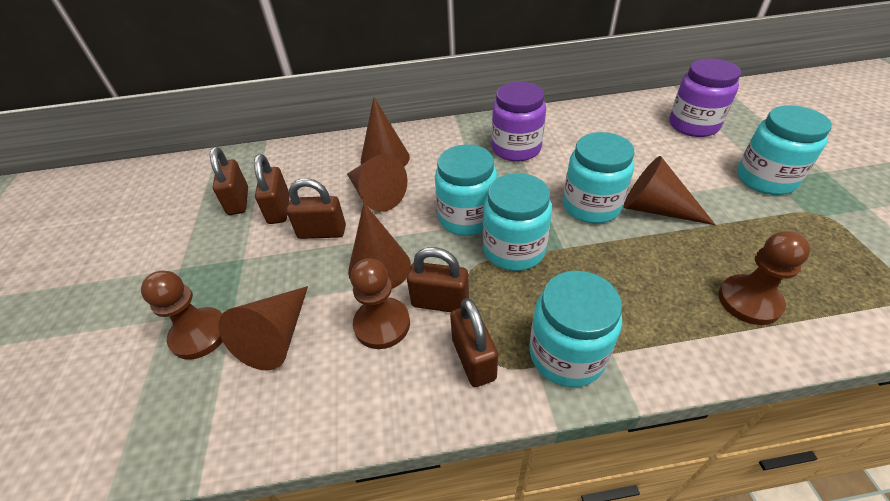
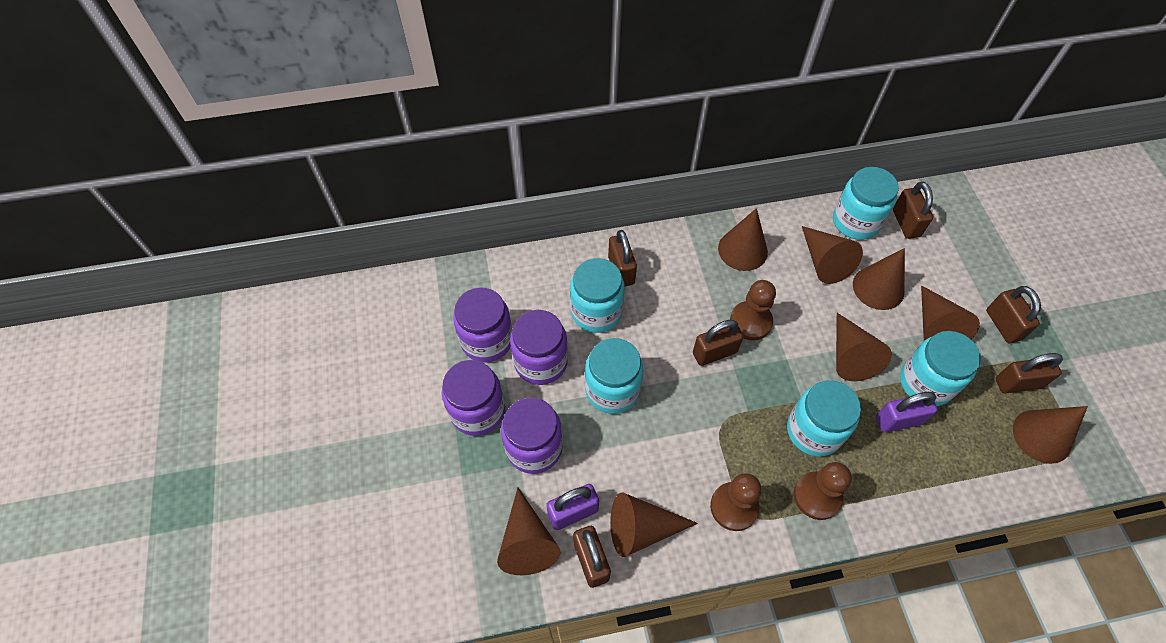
brown cone: 5 -> 8
brown padlock: 5 -> 6
purple jar: 2 -> 4
purple padlock: 0 -> 2

